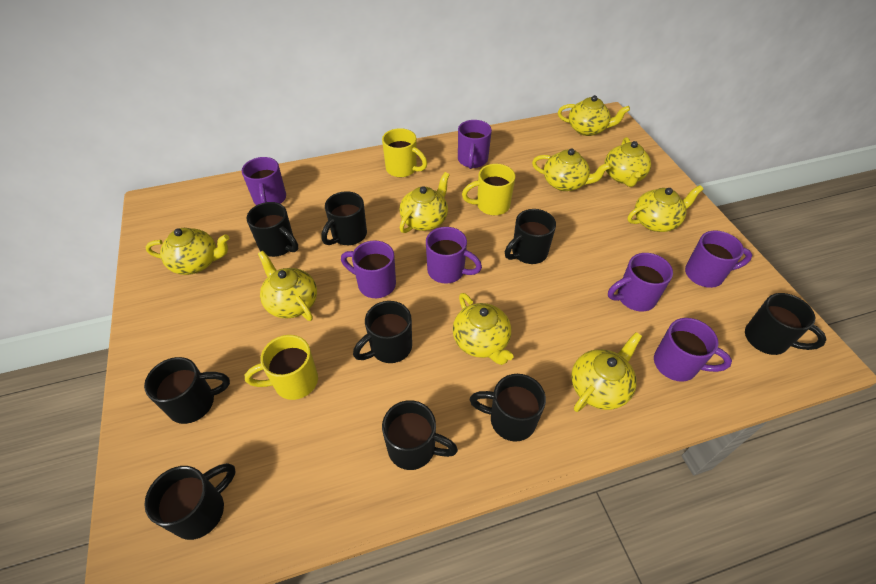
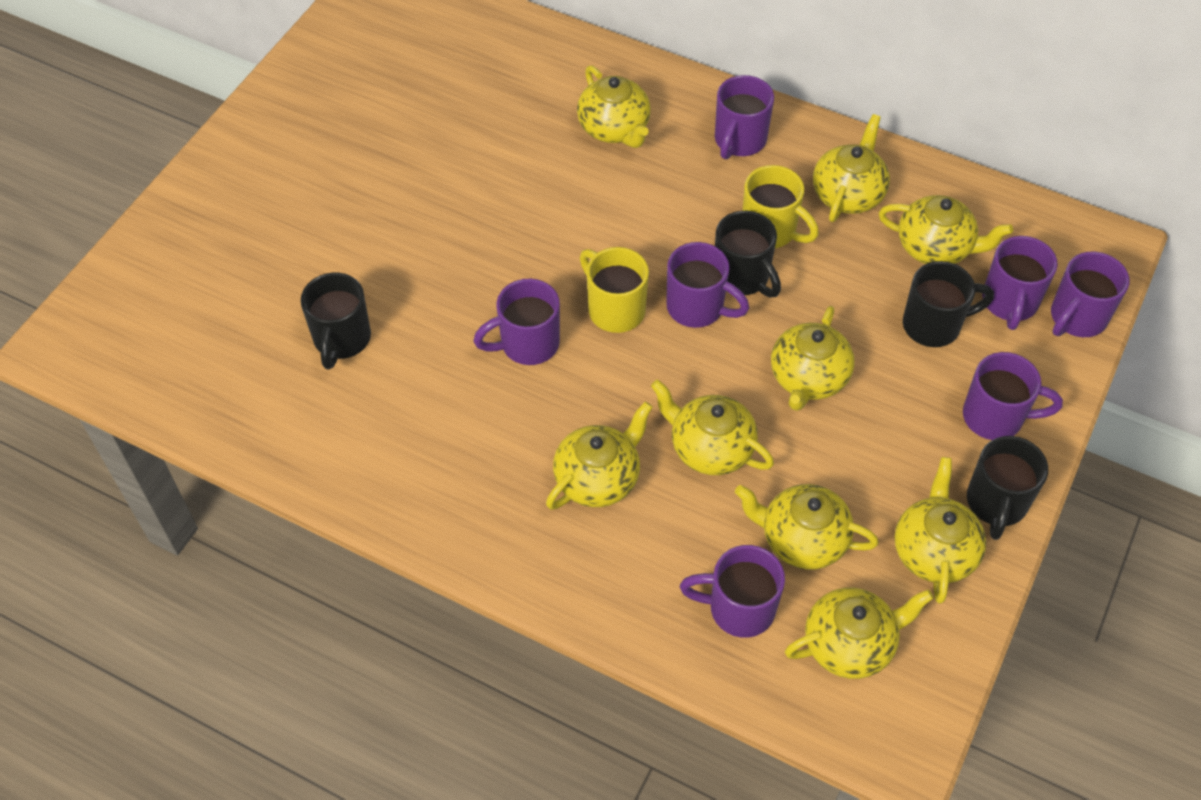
black mug: 9 -> 4
yellow mug: 3 -> 2

